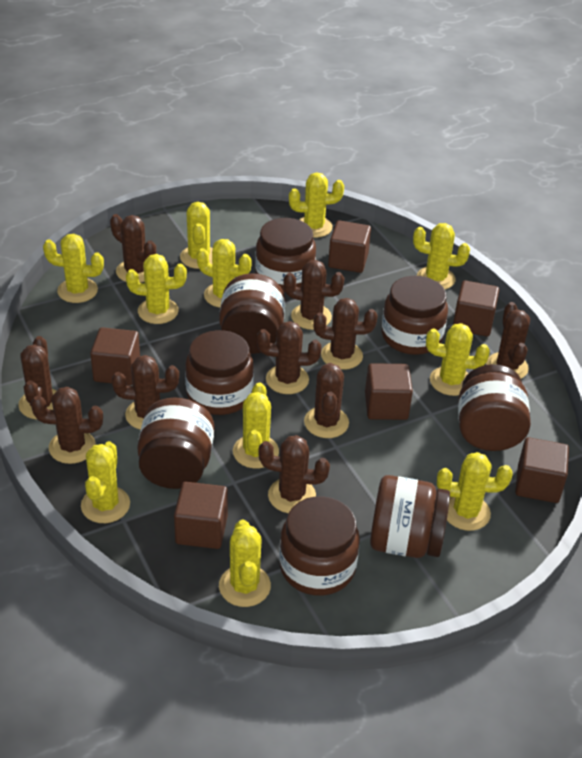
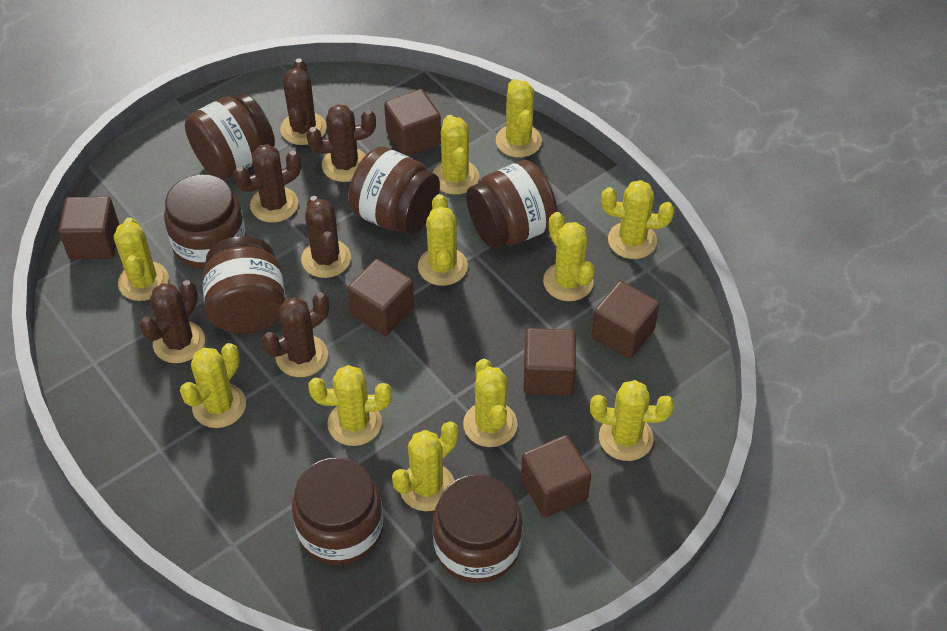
brown cactus: 10 -> 6
brown jar: 8 -> 7

